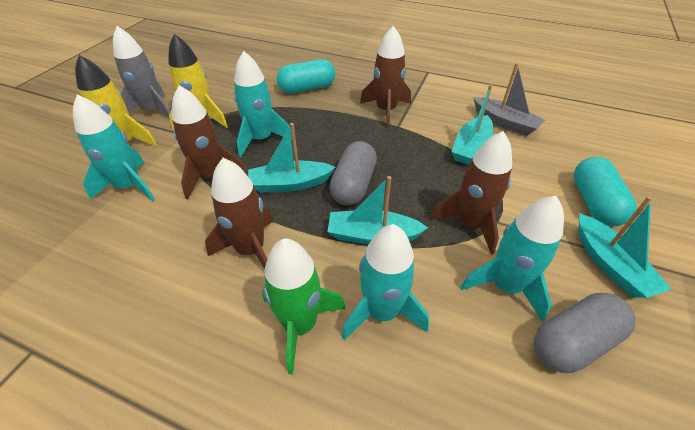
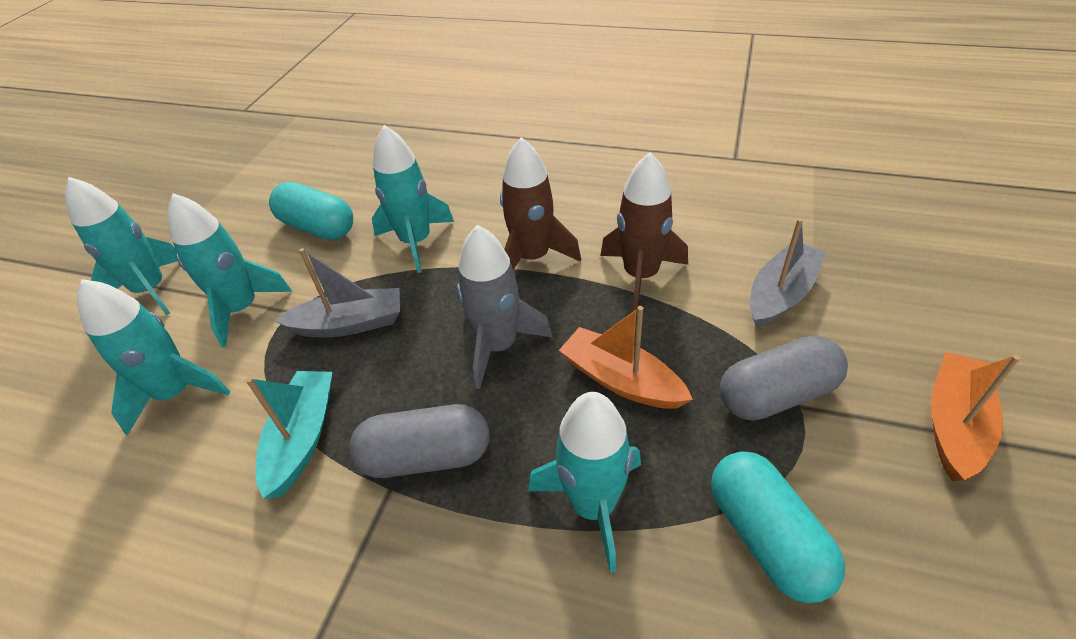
brown rocket: 4 -> 2
green rocket: 1 -> 0
grey boat: 1 -> 2
orange boat: 0 -> 2
turquoise boat: 4 -> 1
turquoise rocket: 4 -> 5
yellow rocket: 2 -> 0

